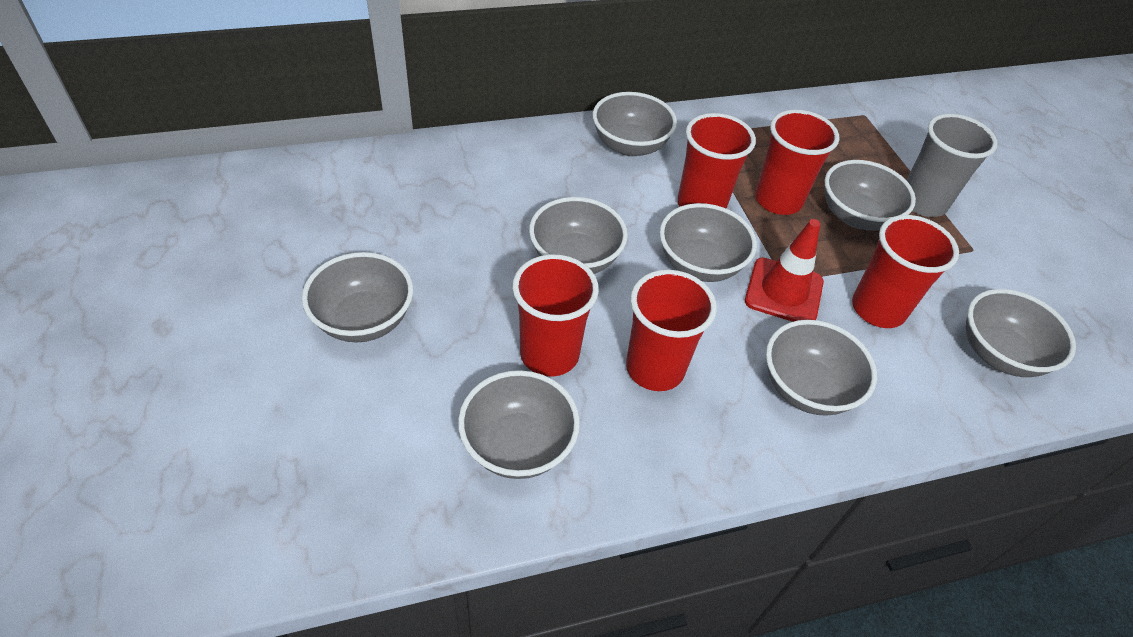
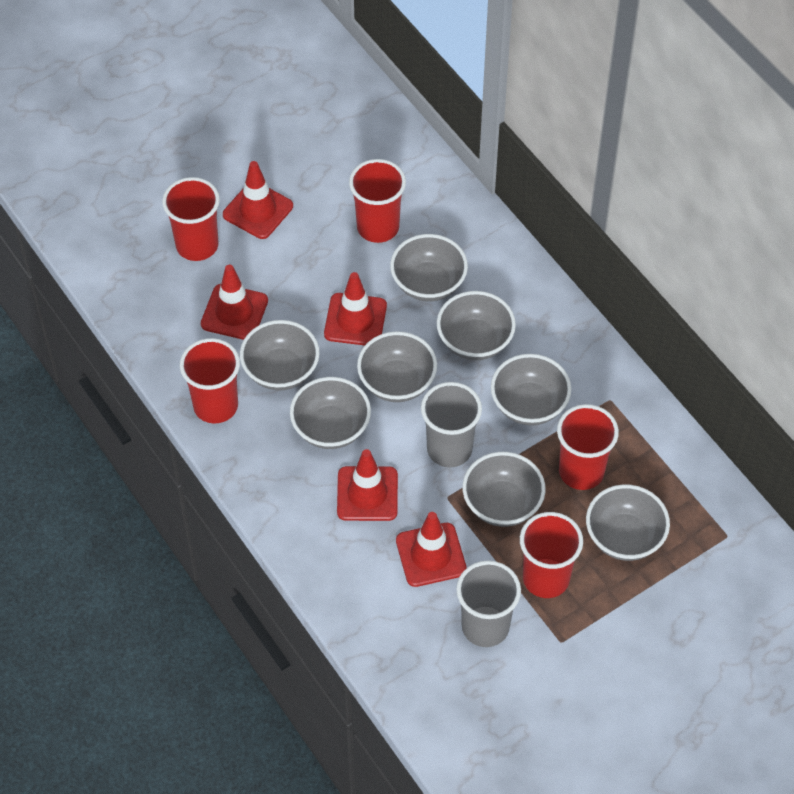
grey cup: 1 -> 2
red traffic cone: 1 -> 5

